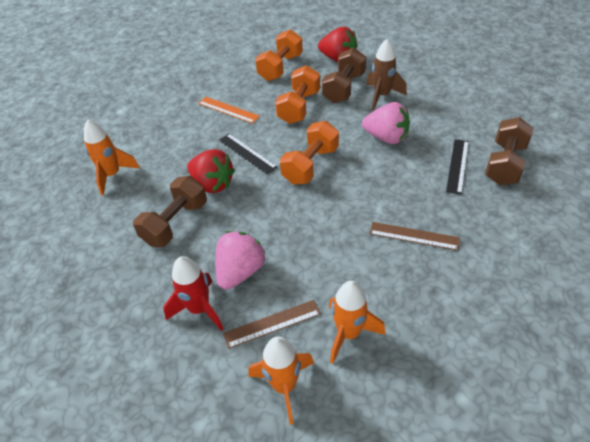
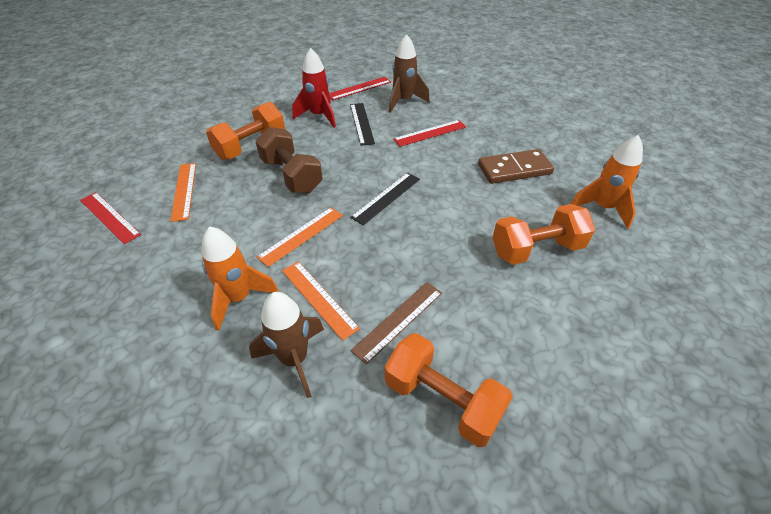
brown domino: 0 -> 1
brown dumbbell: 3 -> 1
brown rocket: 1 -> 2
brown ruler: 2 -> 1
orange rocket: 3 -> 2
orange ruler: 1 -> 3
pink strawberry: 2 -> 0
red ruler: 0 -> 3
red strawberry: 2 -> 0

